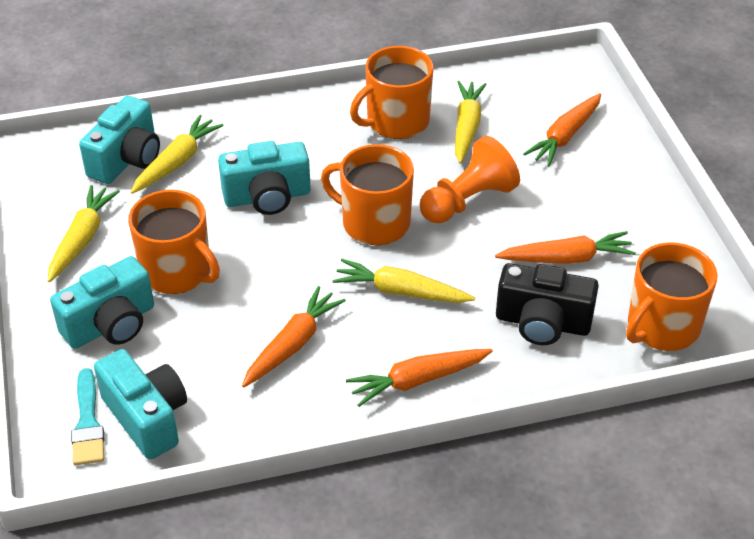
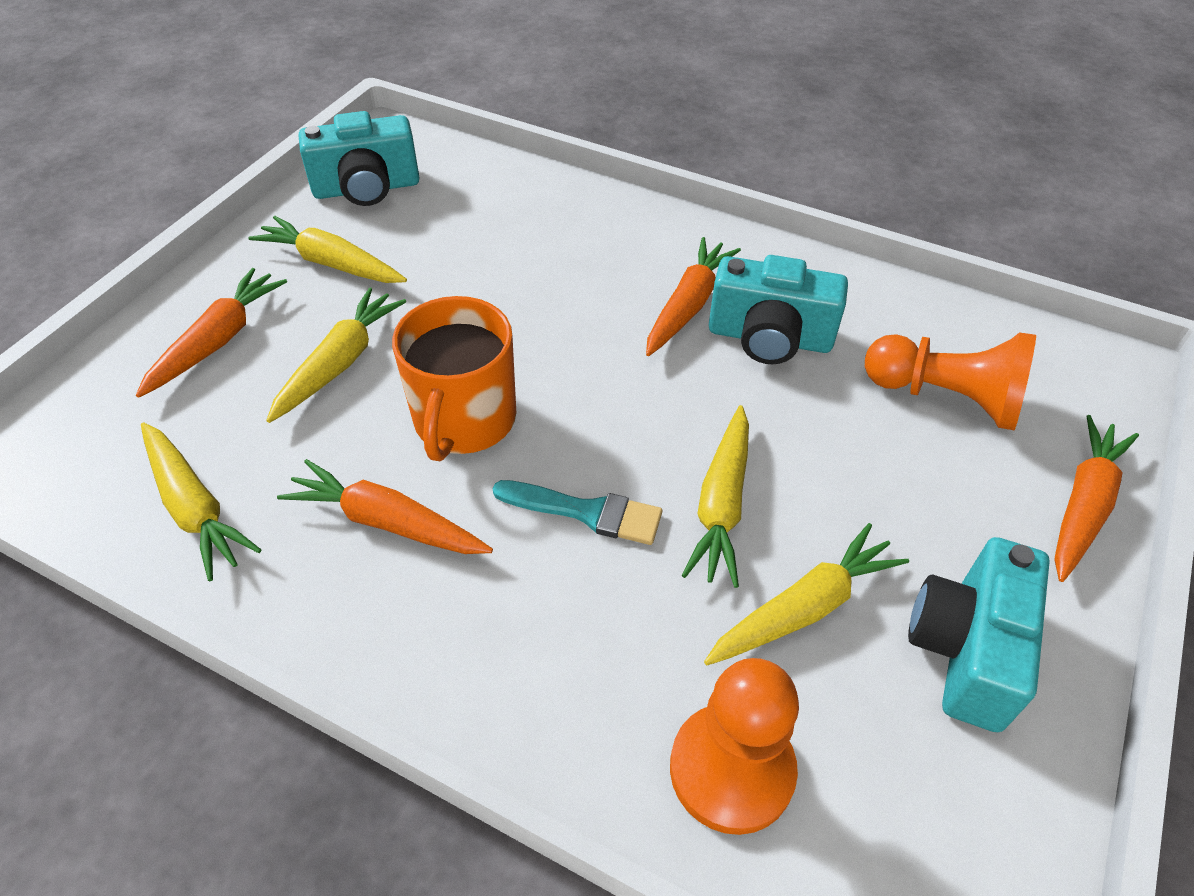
black camera: 1 -> 0
orange mug: 4 -> 1
orange pawn: 1 -> 2
turquoise camera: 4 -> 3
yellow carrot: 4 -> 5

